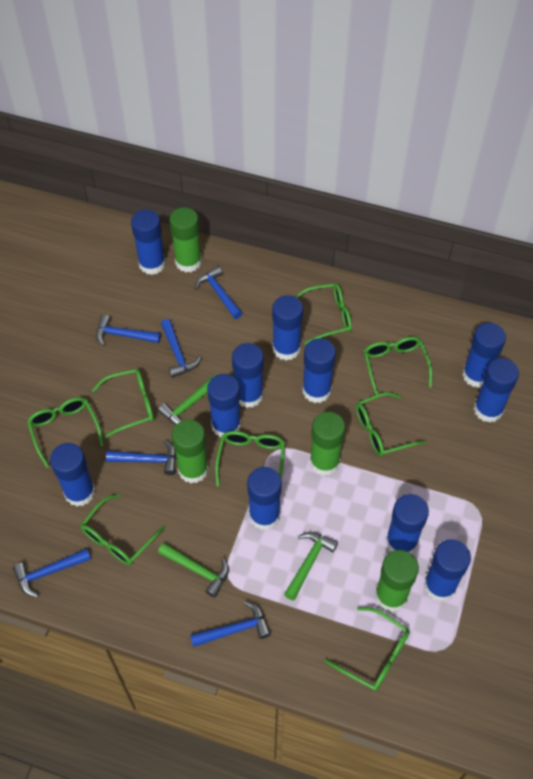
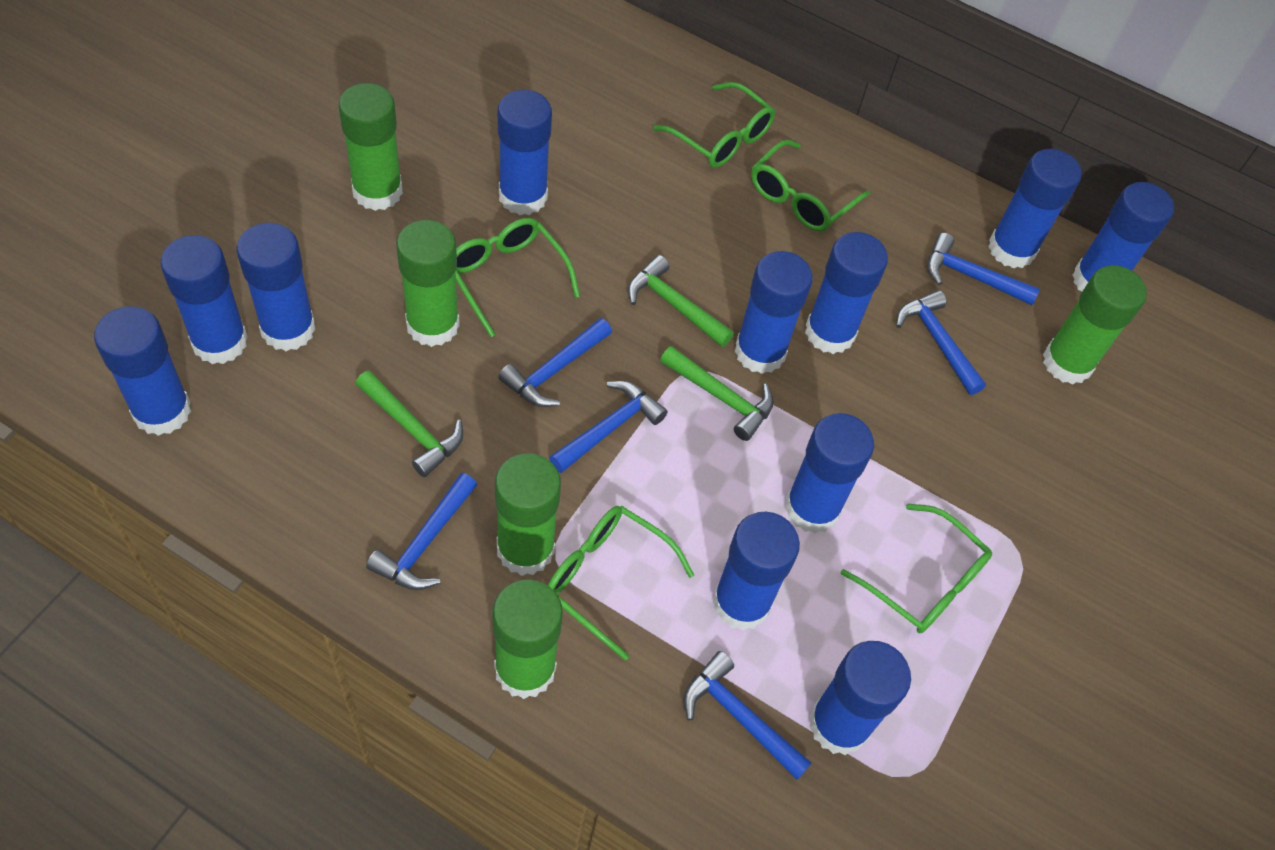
green glasses: 8 -> 5
green glue stick: 4 -> 5

